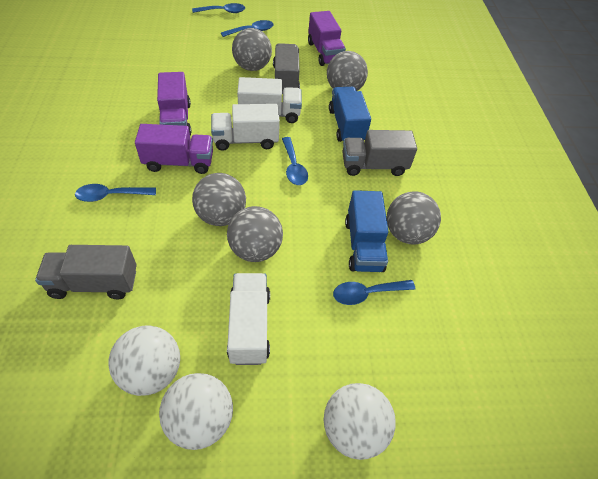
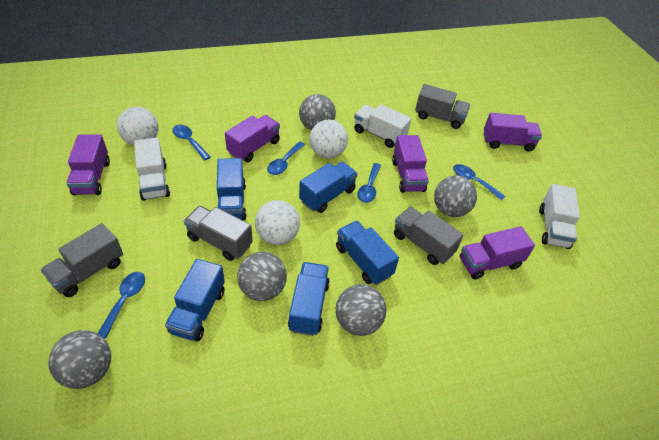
blue truck: 2 -> 5
grey truck: 3 -> 4
purple truck: 3 -> 5

